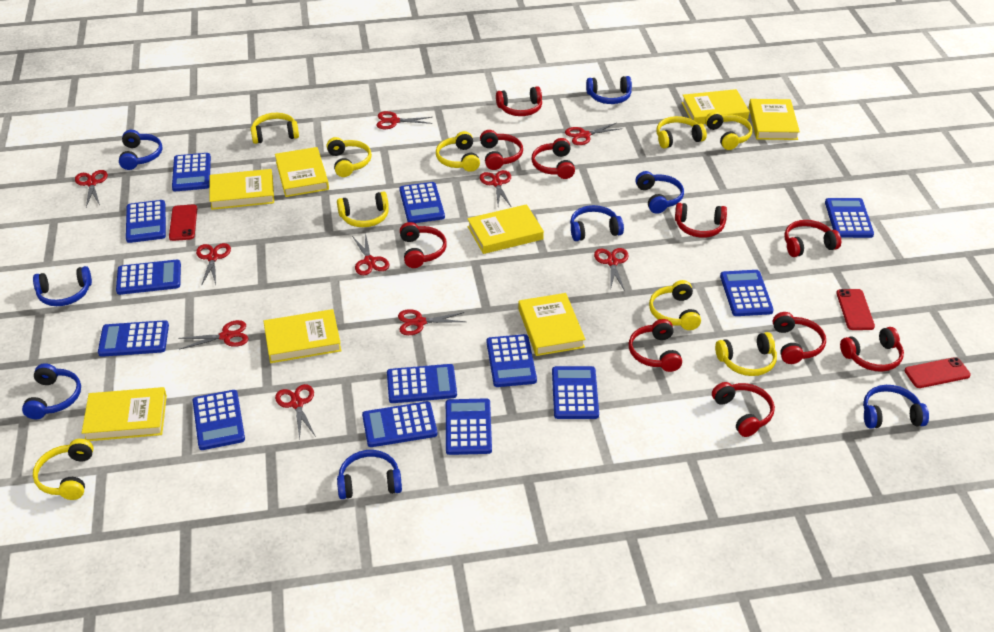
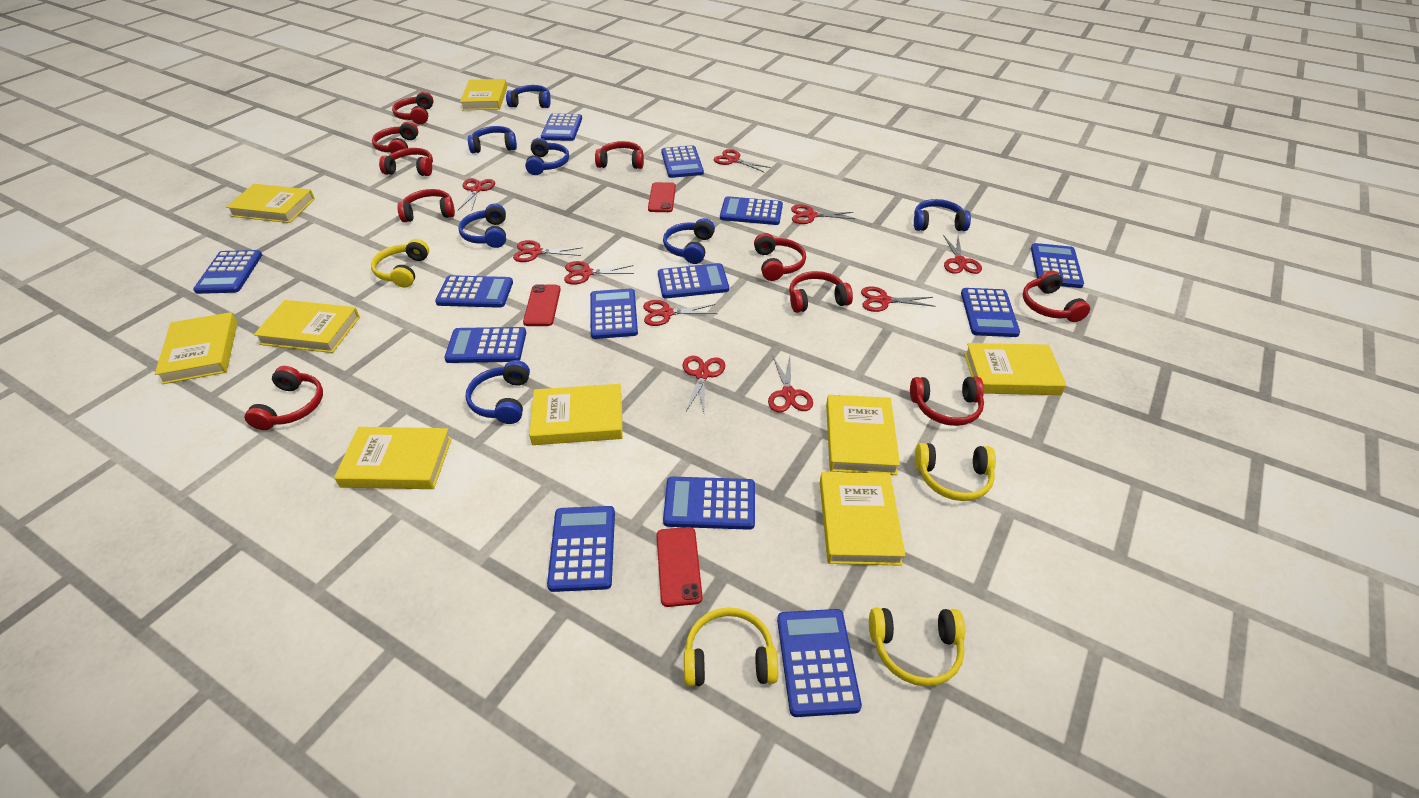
blue headphones: 8 -> 7
yellow book: 8 -> 9
yellow headphones: 9 -> 4

